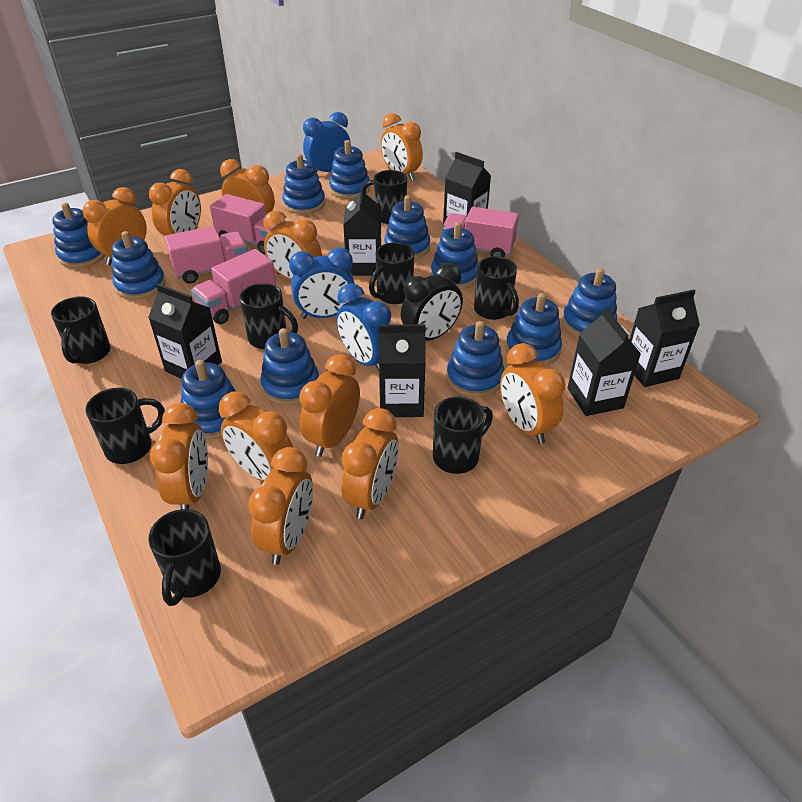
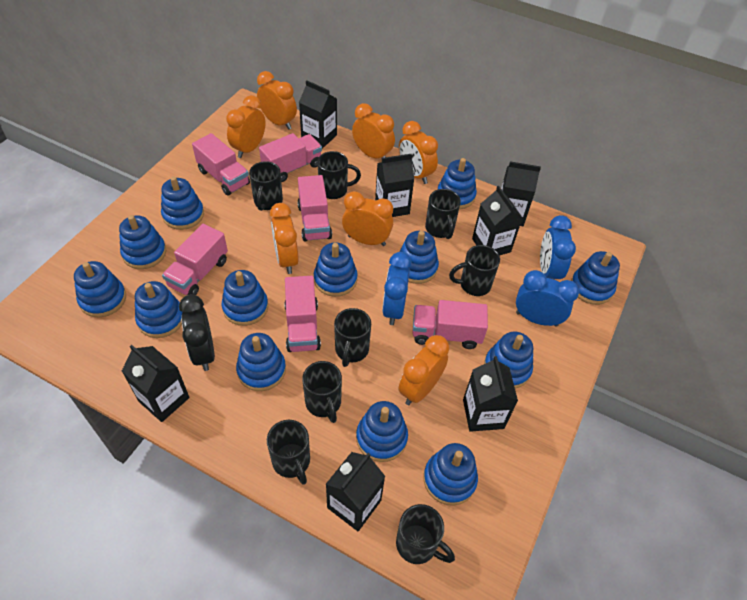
black carton: 6 -> 7
blue stacking toy: 11 -> 13
orange clock: 11 -> 7
pink truck: 4 -> 6

